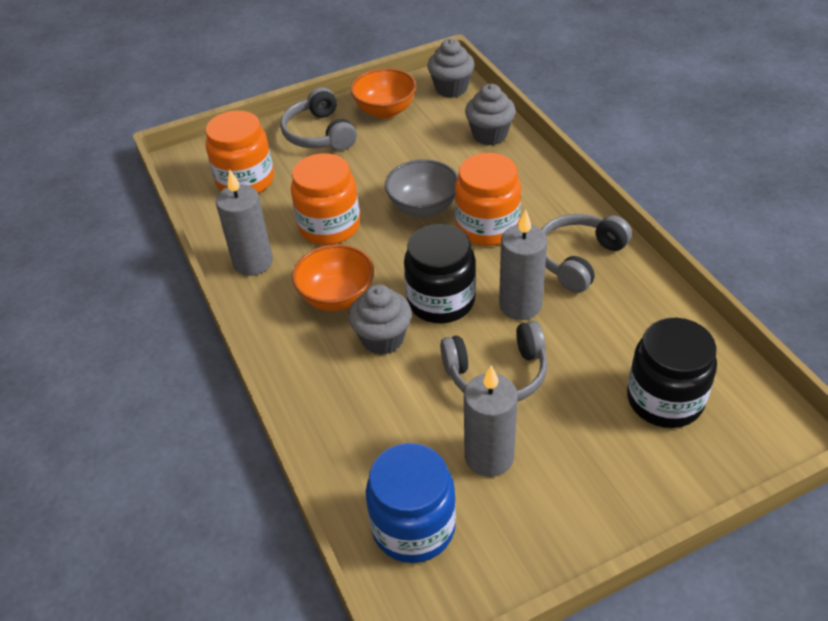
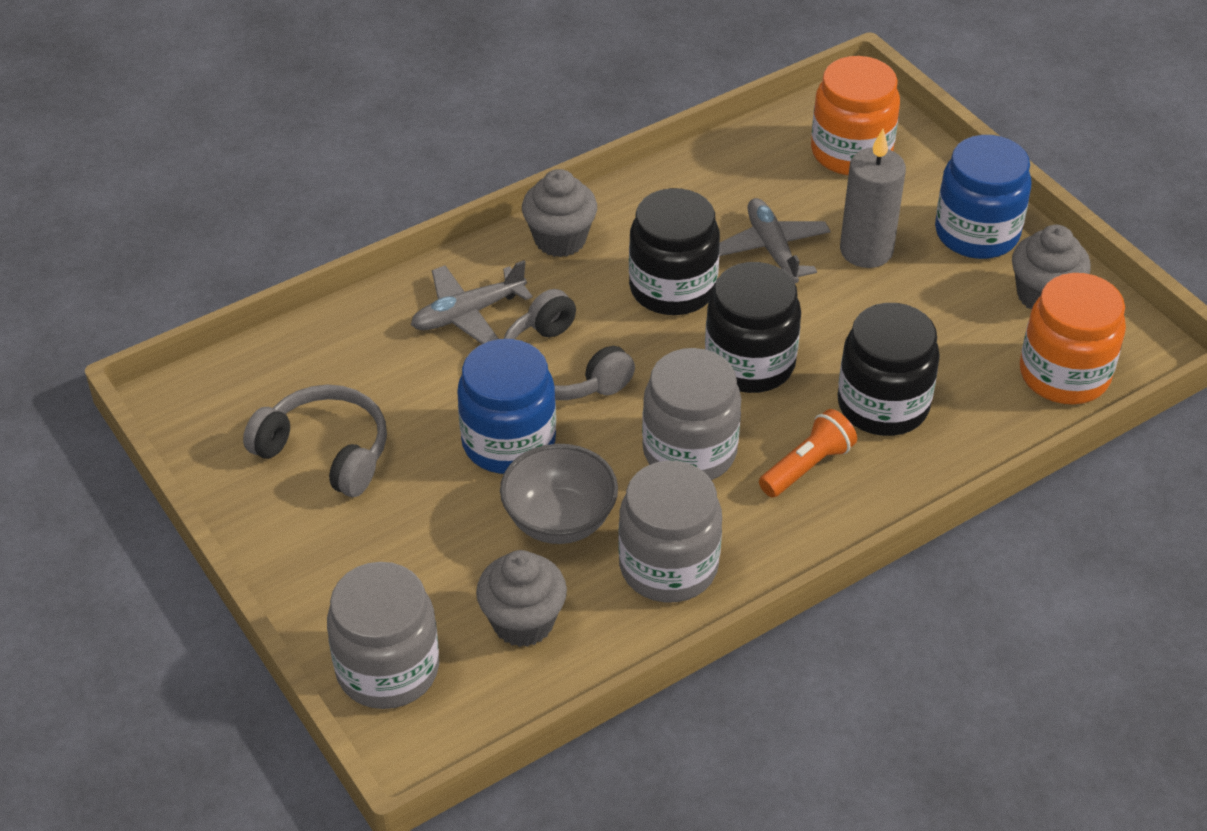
black jar: 2 -> 3
blue jar: 1 -> 2
grey candle: 3 -> 1
grey headphones: 3 -> 2
grey jar: 0 -> 3
grey plane: 0 -> 2
orange bowl: 2 -> 0
orange flashlight: 0 -> 1
orange jar: 3 -> 2

